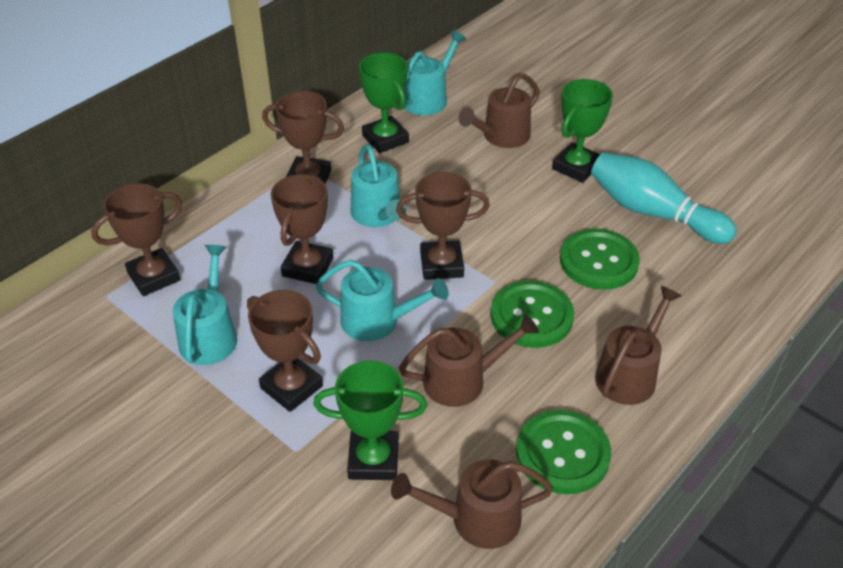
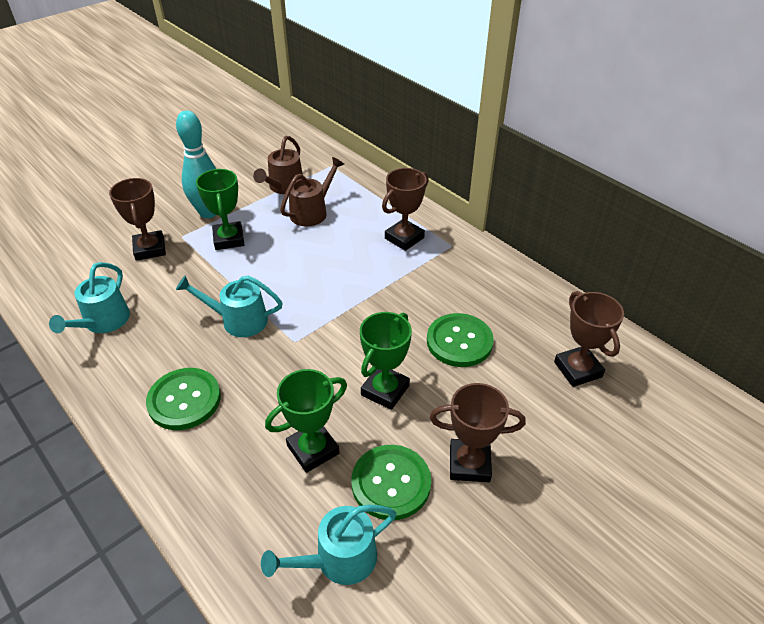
brown trophy: 5 -> 4
brown watering can: 4 -> 2
turquoise watering can: 4 -> 3

